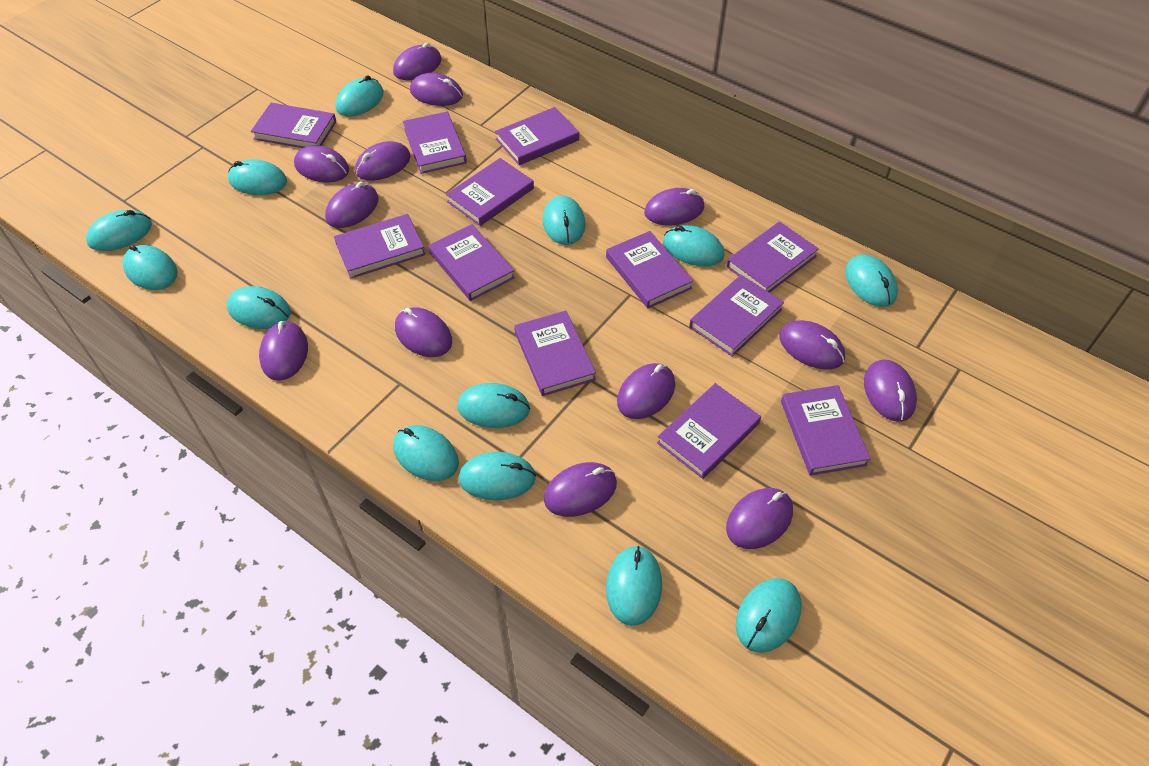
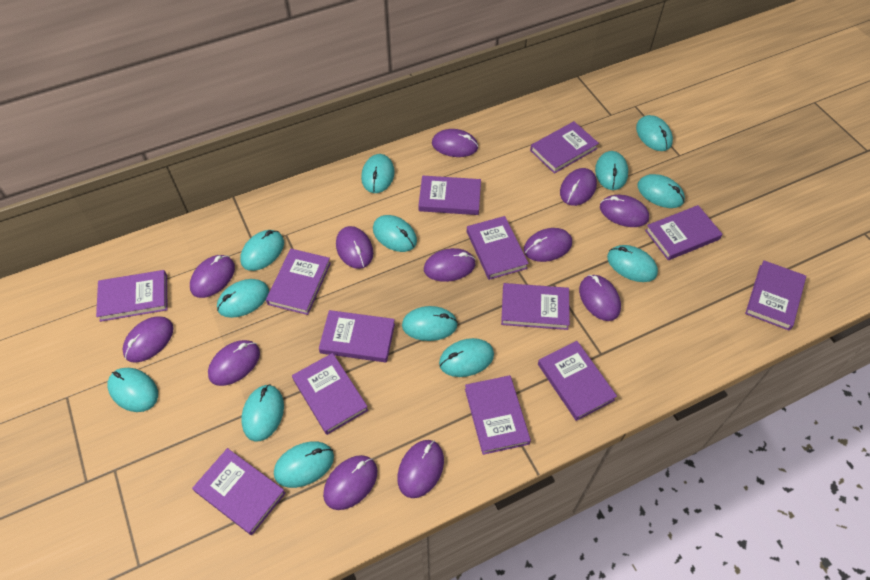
purple book: 12 -> 13
purple mouse: 13 -> 12

